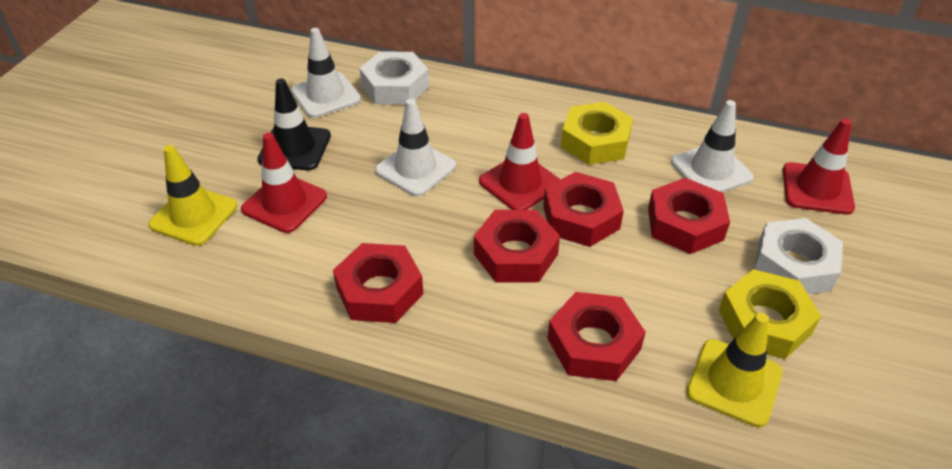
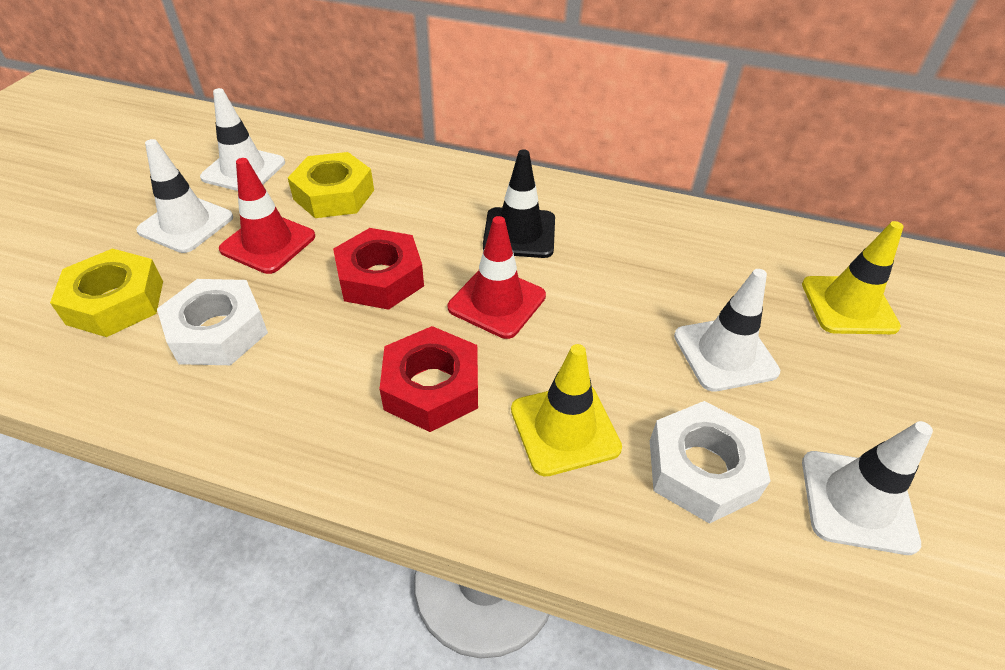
red nut: 5 -> 2
red traffic cone: 3 -> 2
white traffic cone: 3 -> 4

